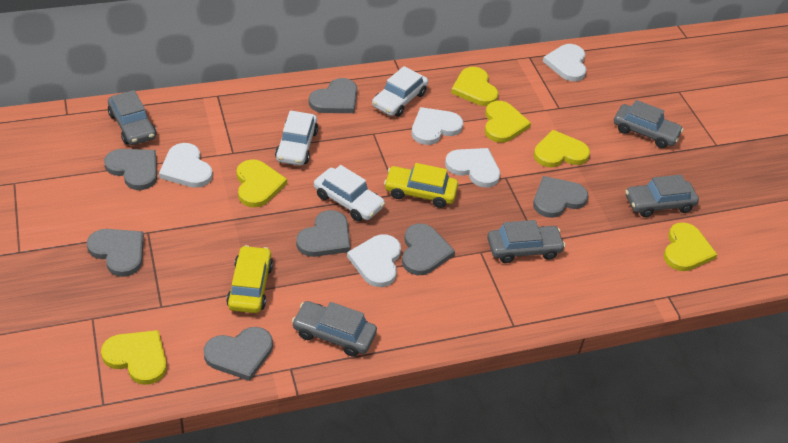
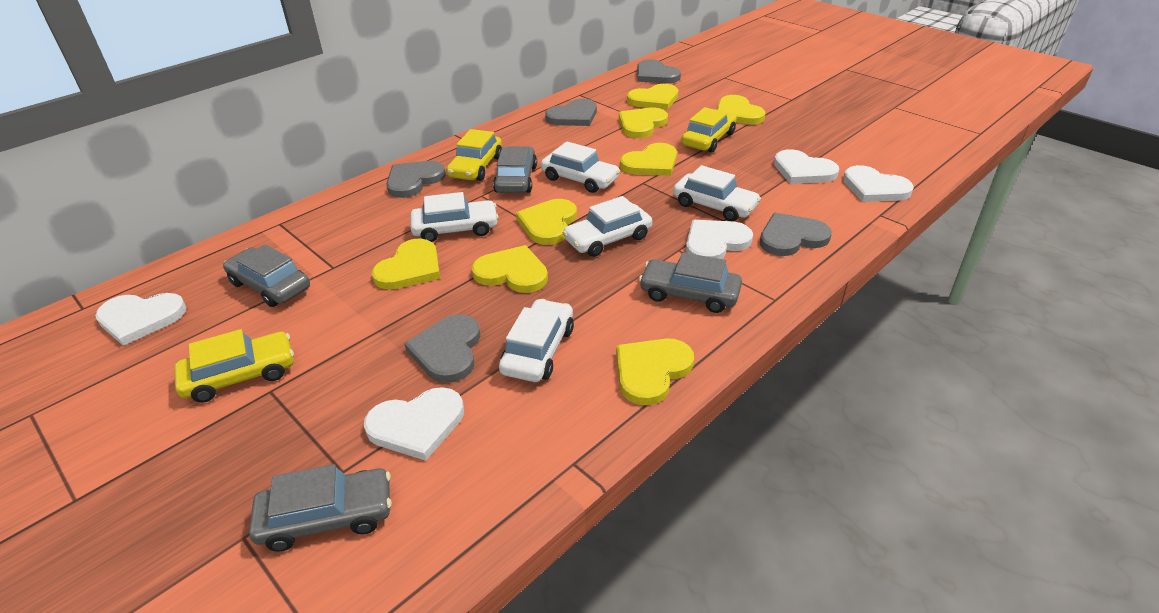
grey car: 5 -> 4
grey heart: 7 -> 5
white car: 3 -> 5
yellow car: 2 -> 3
yellow heart: 6 -> 8

